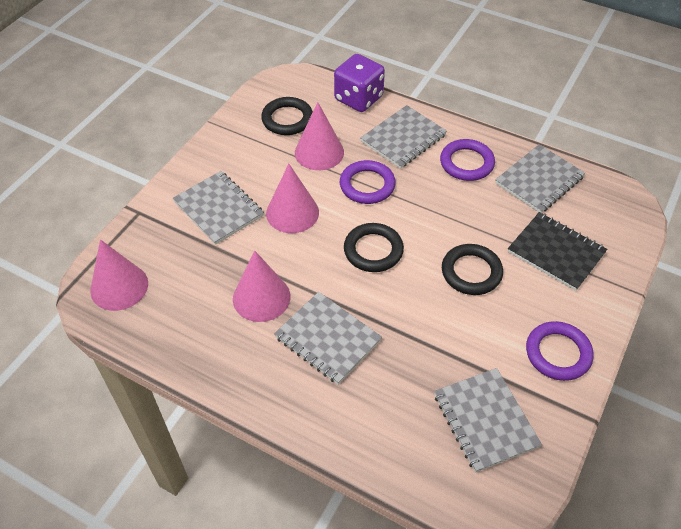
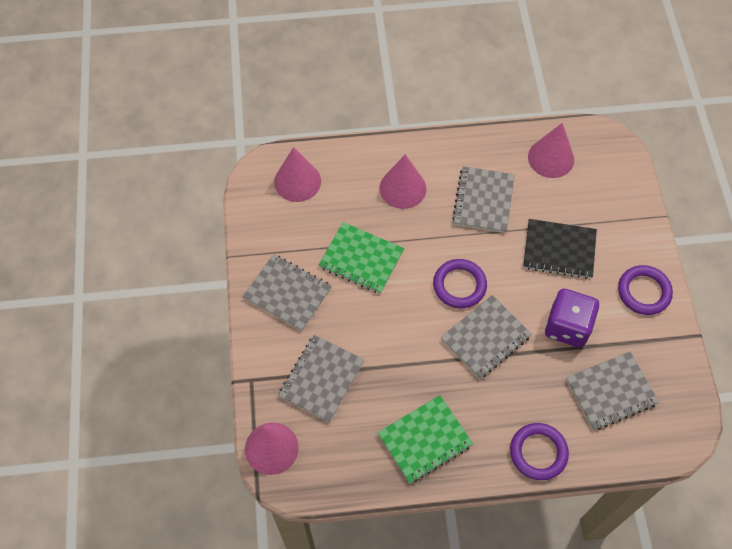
black ring: 3 -> 0
green notebook: 0 -> 2

